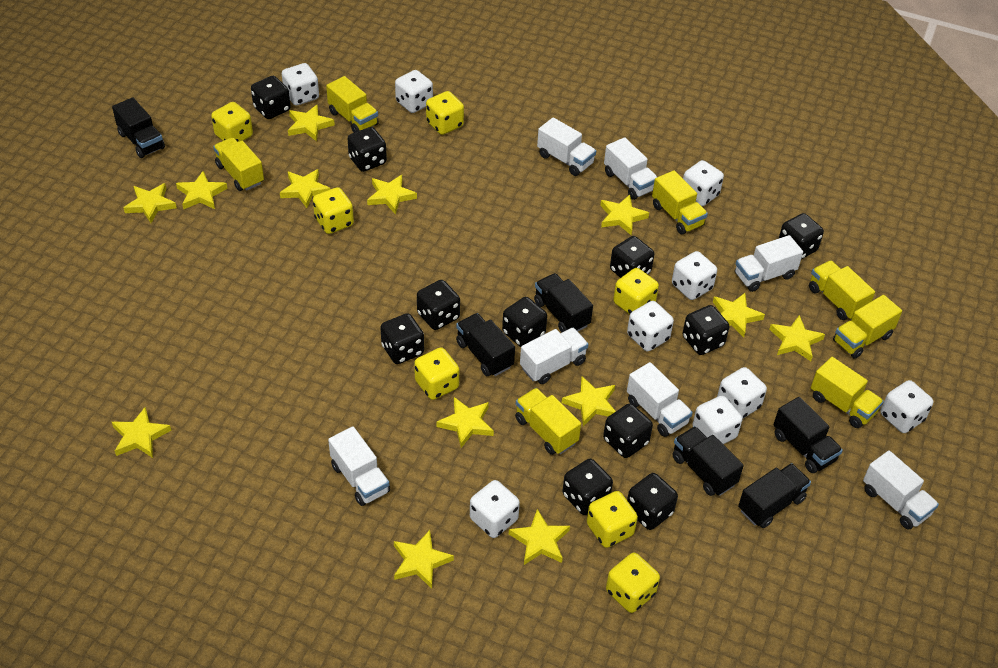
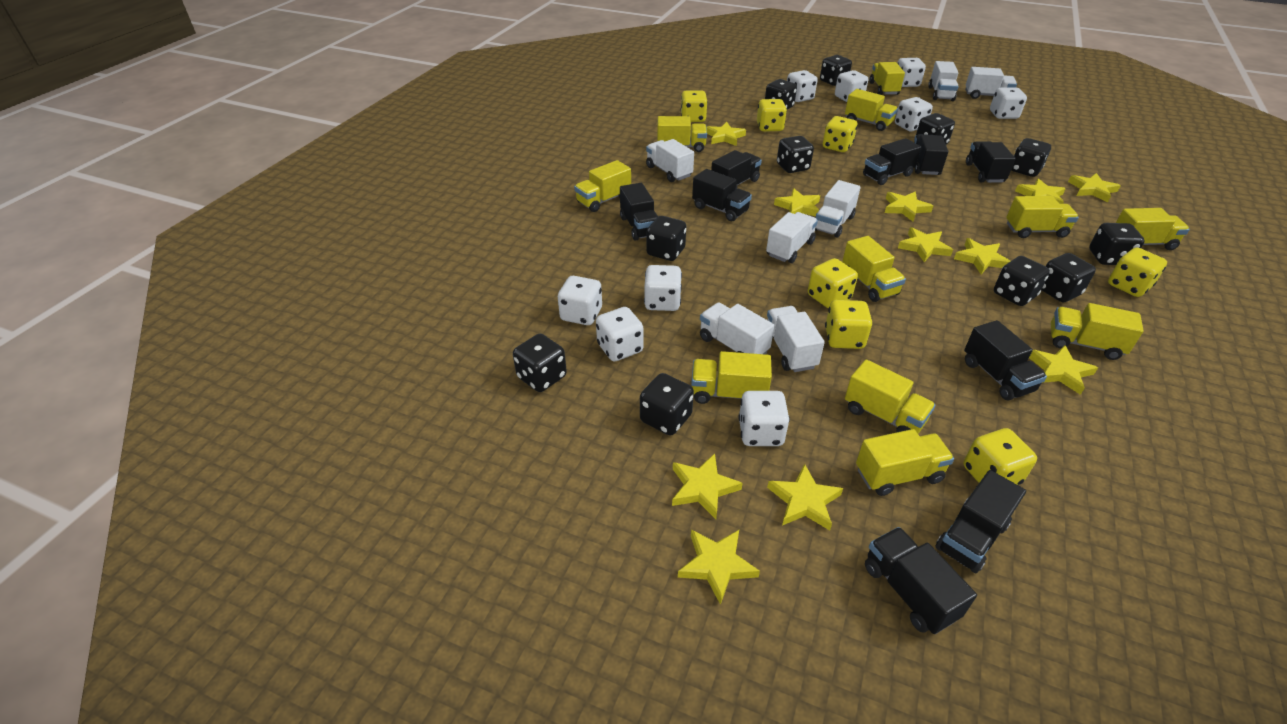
black truck: 6 -> 9
yellow star: 13 -> 11
yellow truck: 7 -> 11

